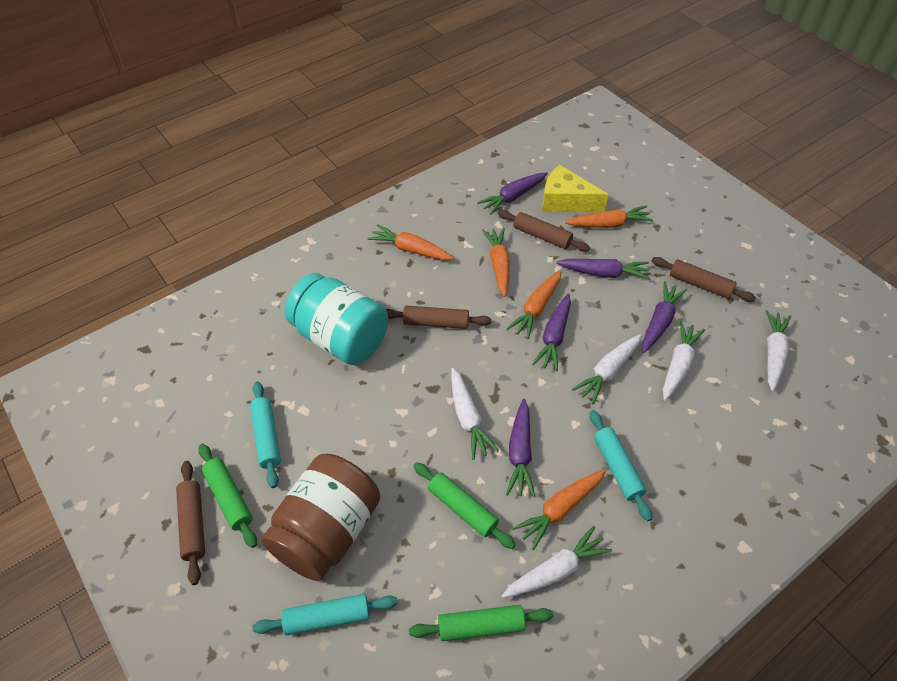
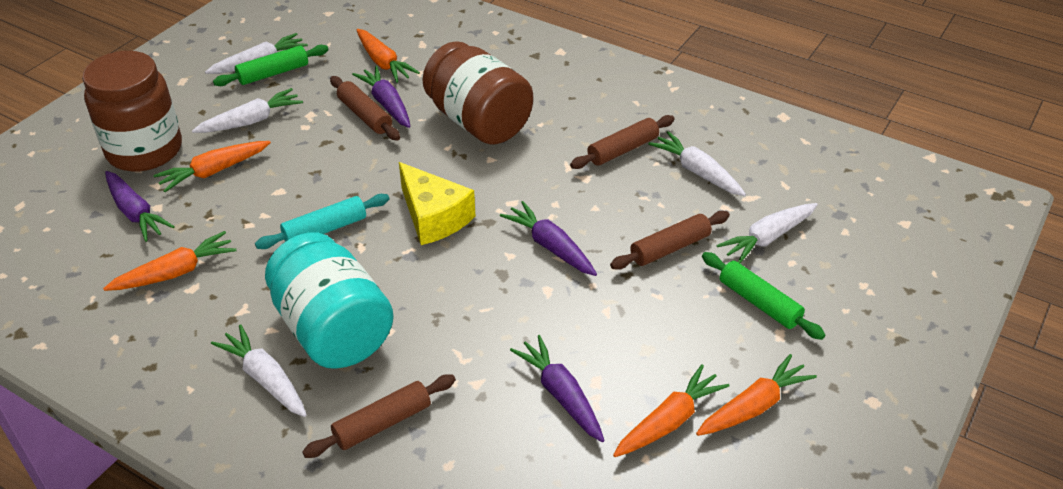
brown jar: 1 -> 2
green rolling pin: 3 -> 2
purple carrot: 5 -> 4
turquoise rolling pin: 3 -> 1

